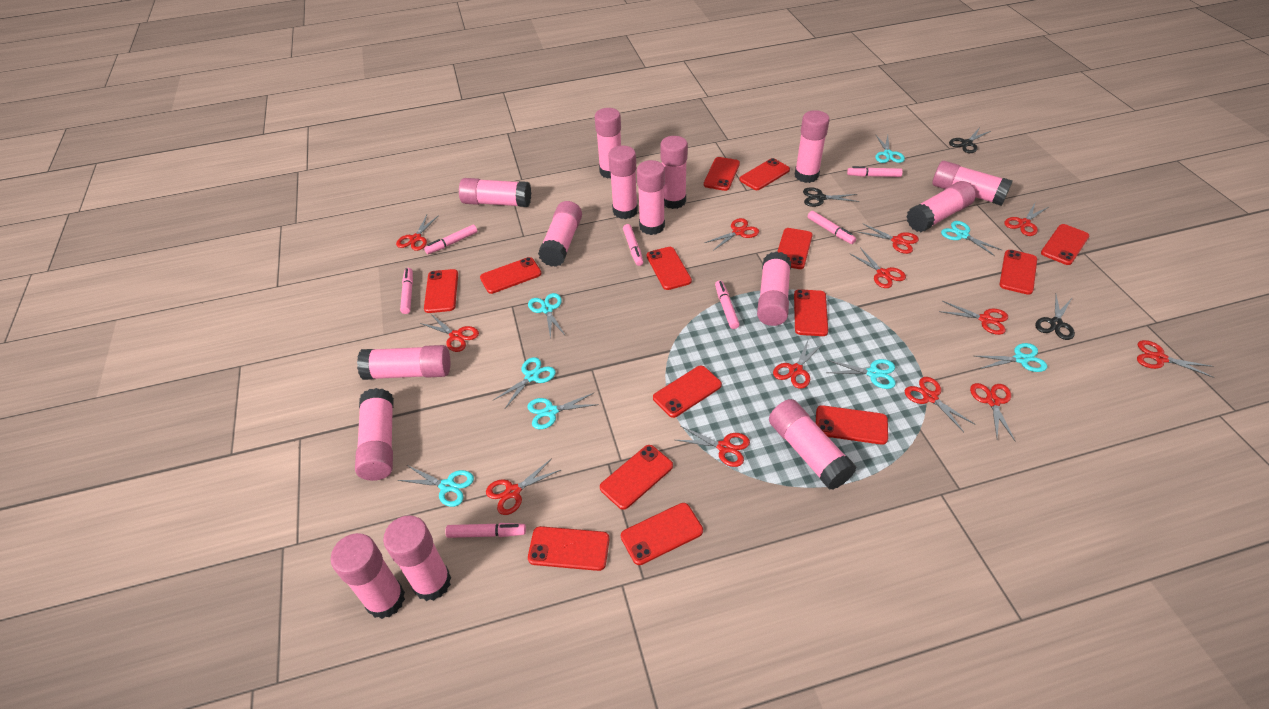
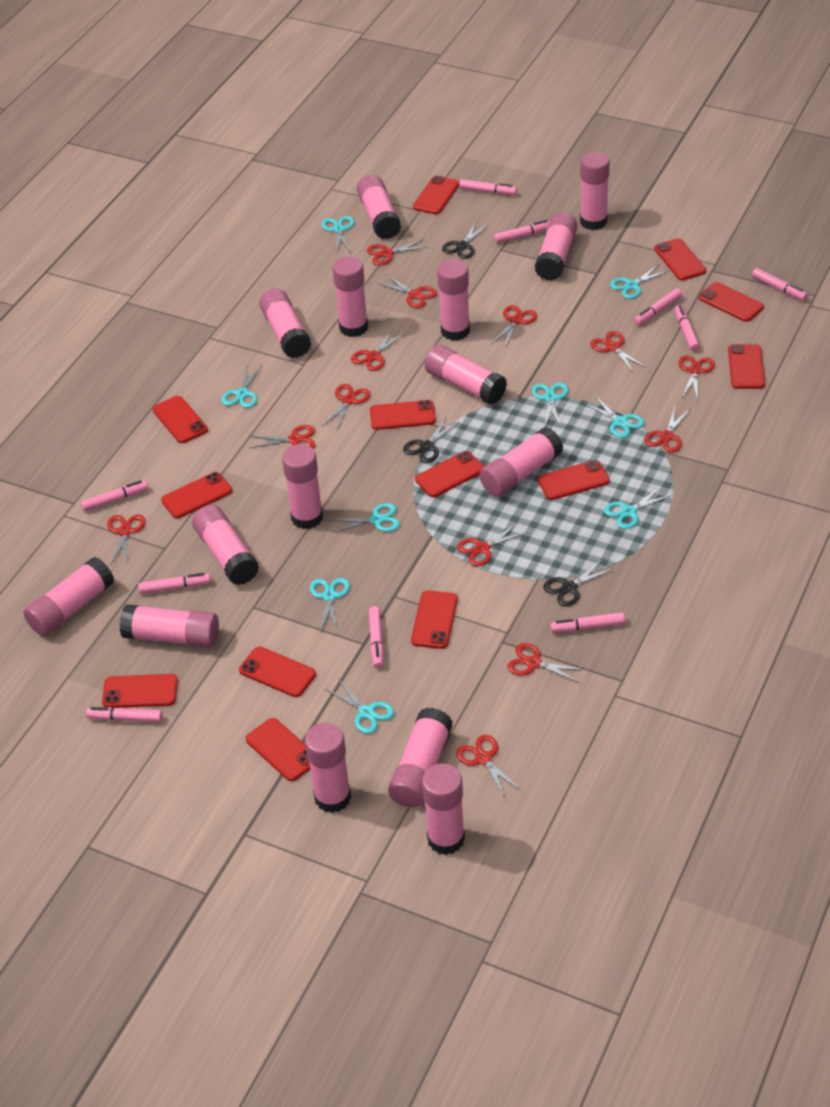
pink marker: 7 -> 10
red phone: 14 -> 13
turquoise scissors: 8 -> 9

